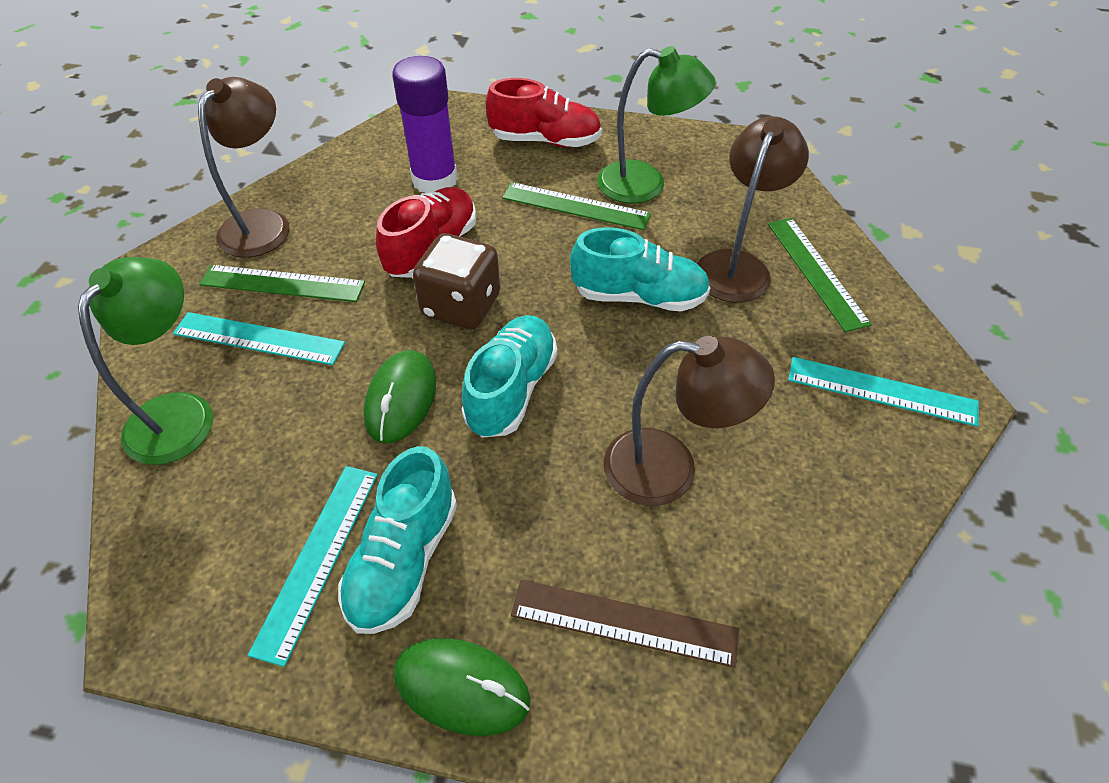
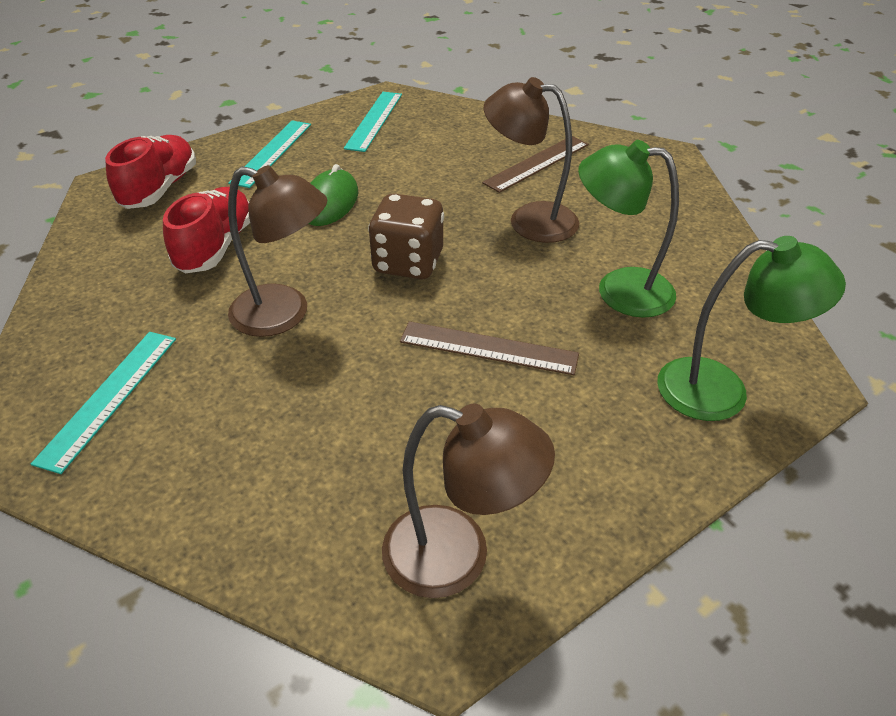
brown ruler: 1 -> 2
green mouse: 2 -> 1
green ruler: 3 -> 0
purple glue stick: 1 -> 0
turquoise shoe: 3 -> 0

